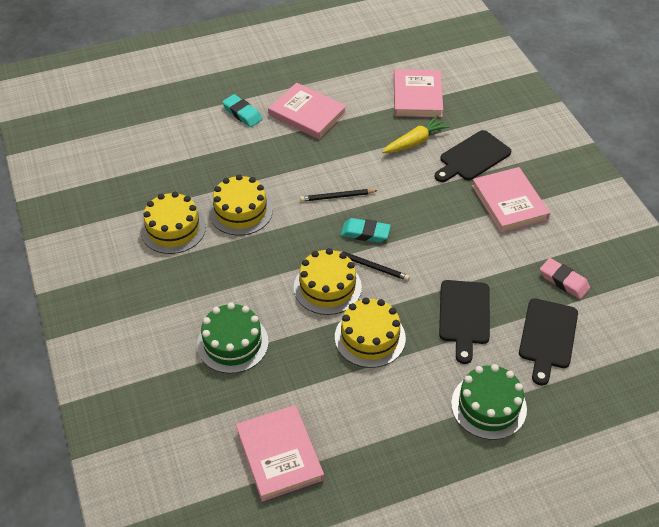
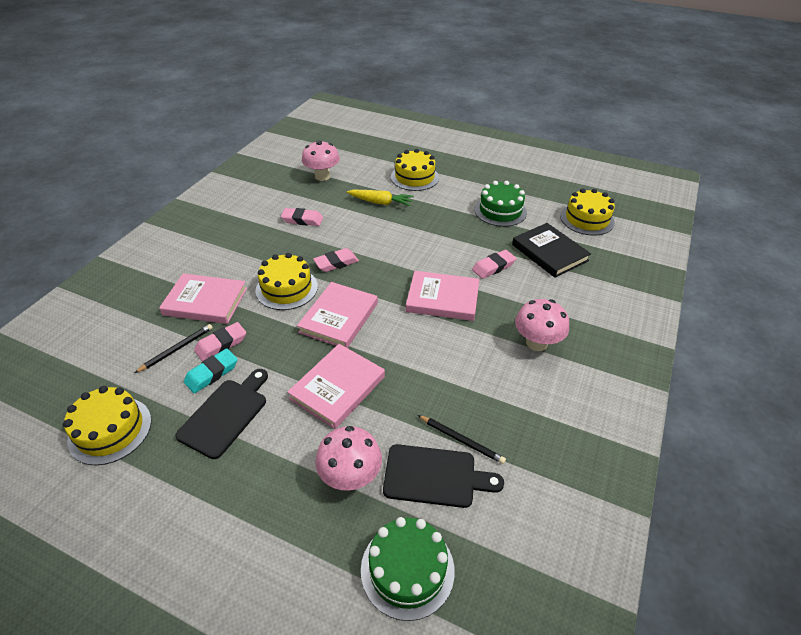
black book: 0 -> 1
black cutting board: 3 -> 2
pink eraser: 1 -> 4
pink mushroom: 0 -> 3
turquoise eraser: 2 -> 1

